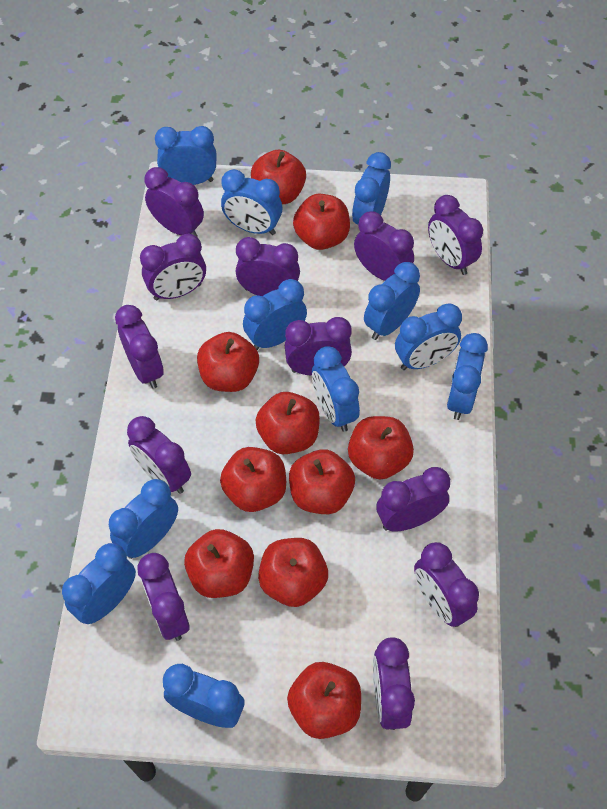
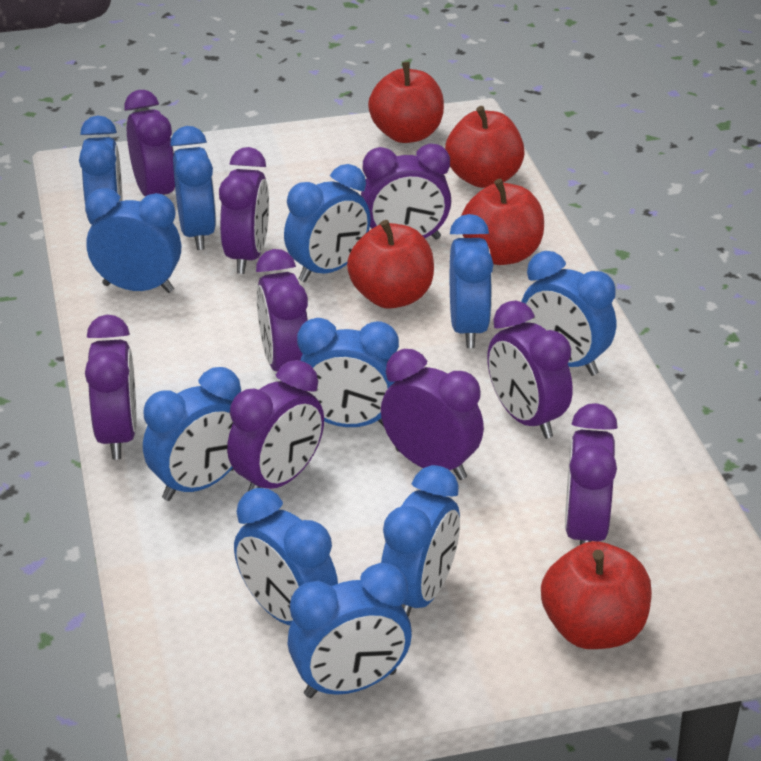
purple clock: 12 -> 9
red apple: 10 -> 5

